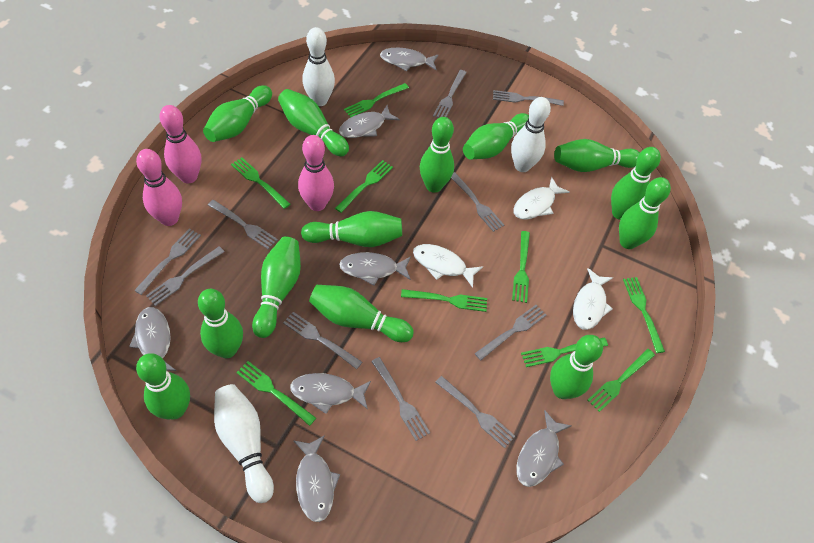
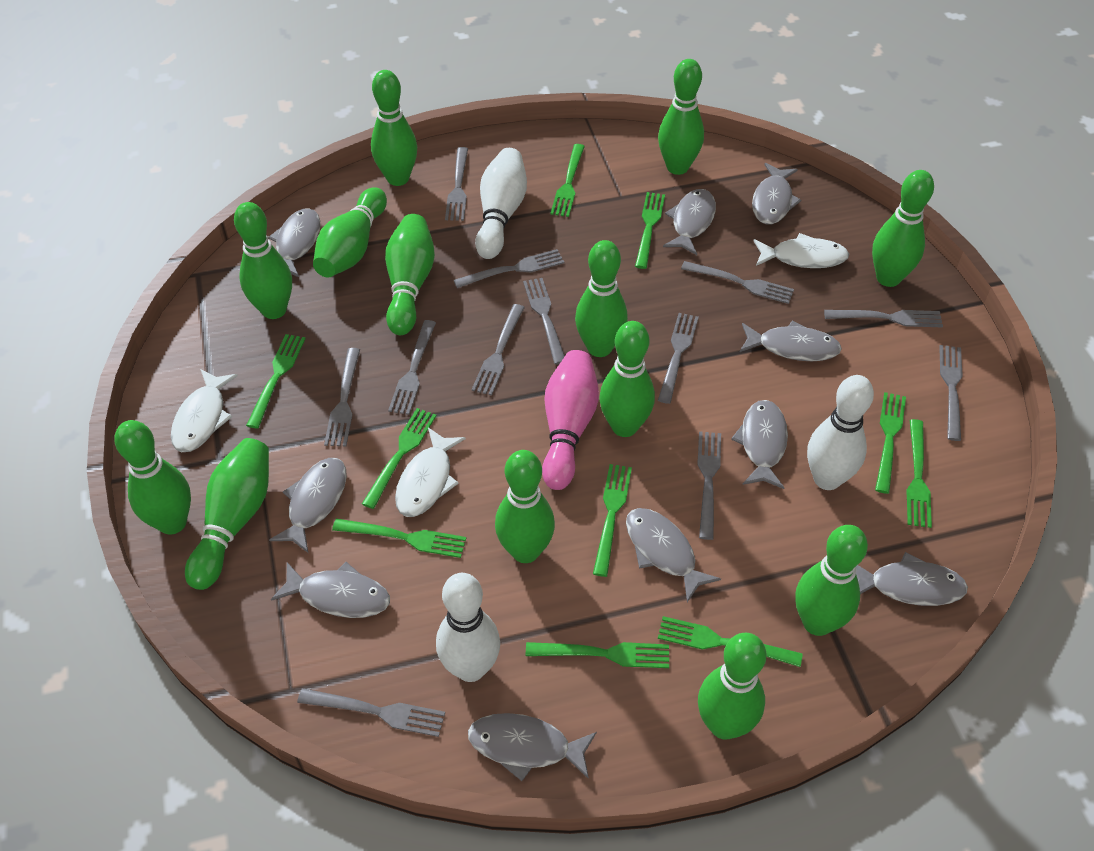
green fork: 9 -> 10
grey fish: 7 -> 10
grey fork: 10 -> 12
pink bowling pin: 3 -> 1

